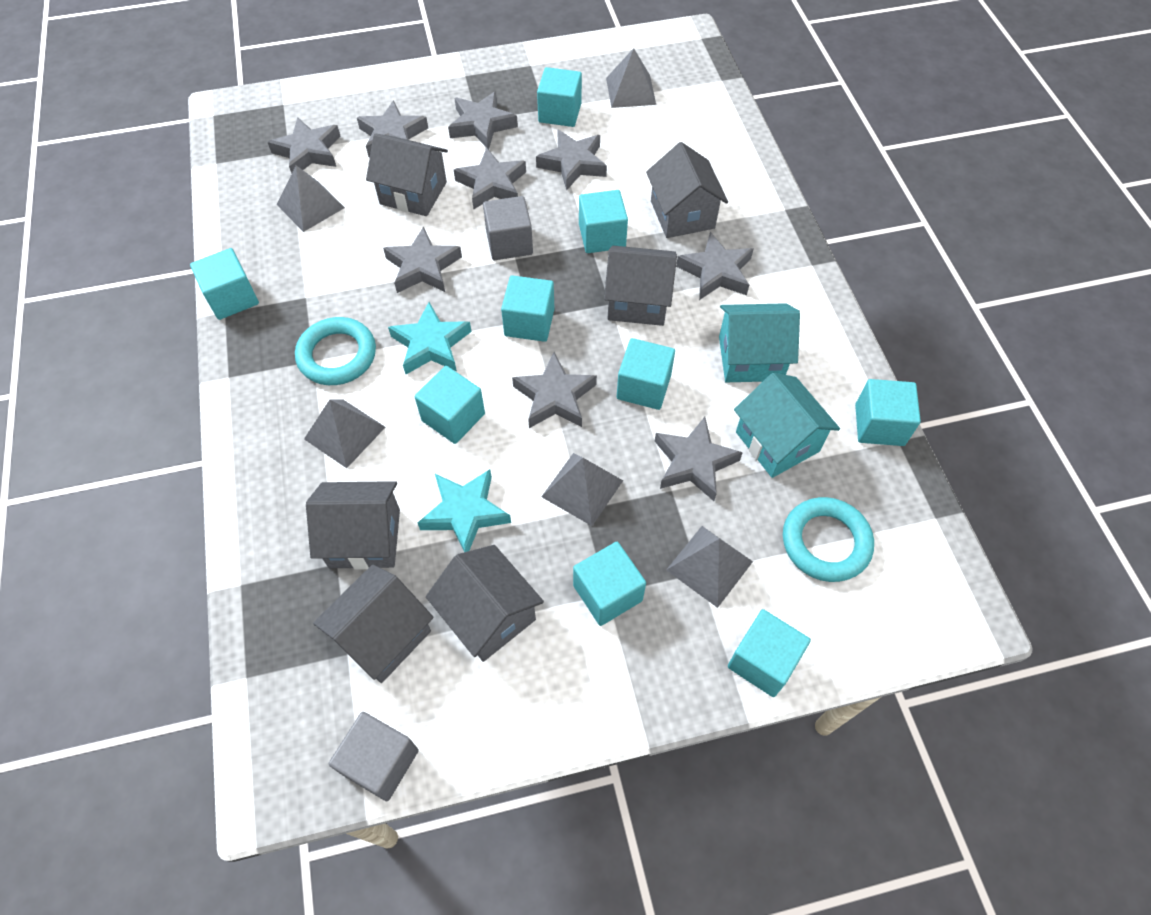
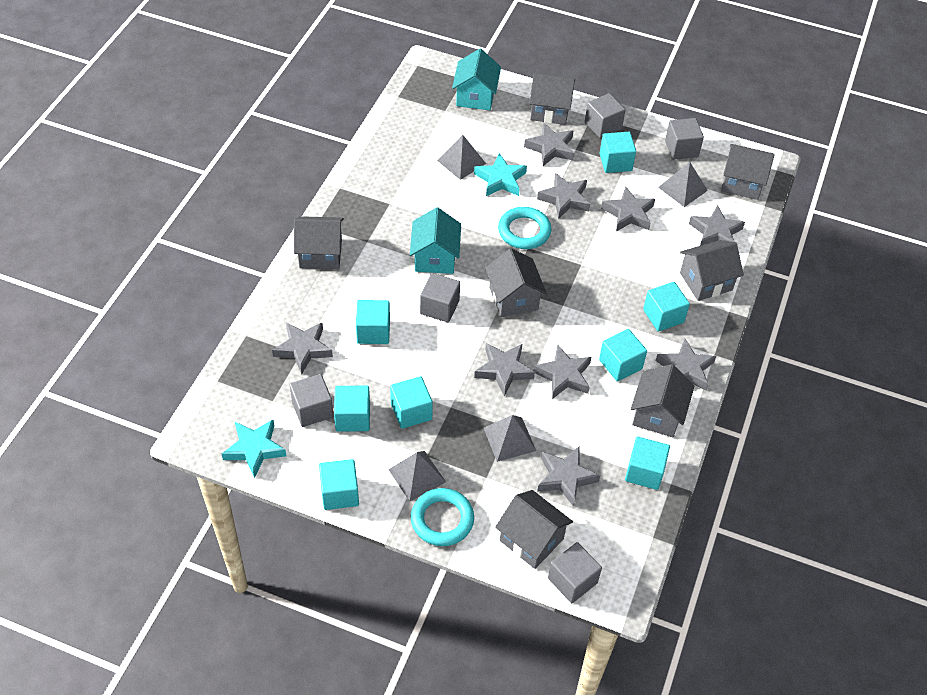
grey cube: 2 -> 5
grey house: 6 -> 7
grey pyramid: 5 -> 4
turquoise cube: 9 -> 8

